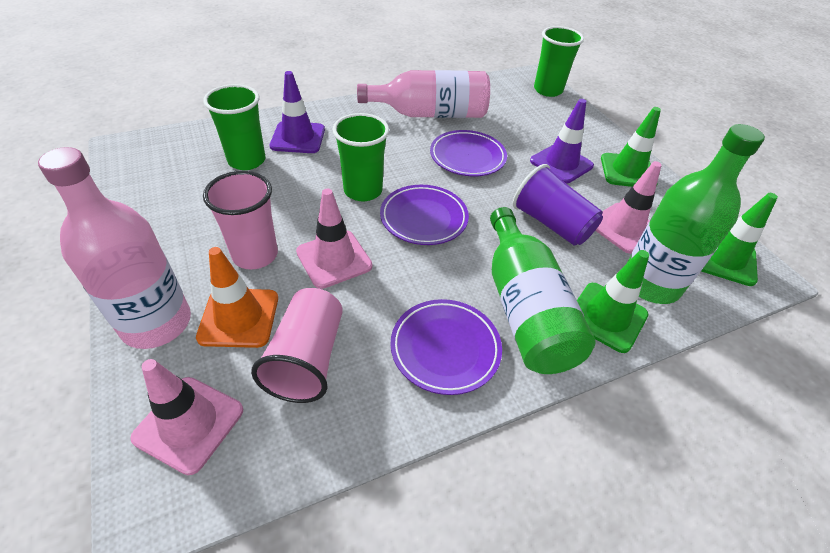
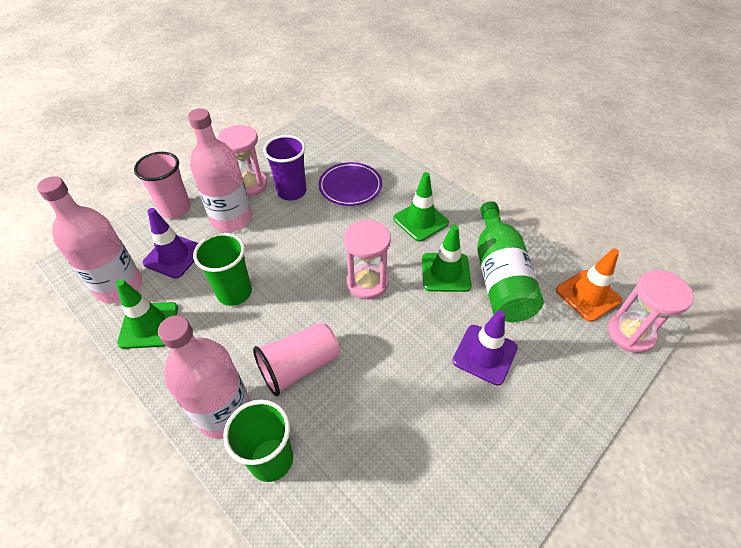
green bottle: 2 -> 1
green cup: 3 -> 2
pink bottle: 2 -> 3
pink hourglass: 0 -> 3
pink traffic cone: 3 -> 0
purple plate: 3 -> 1

